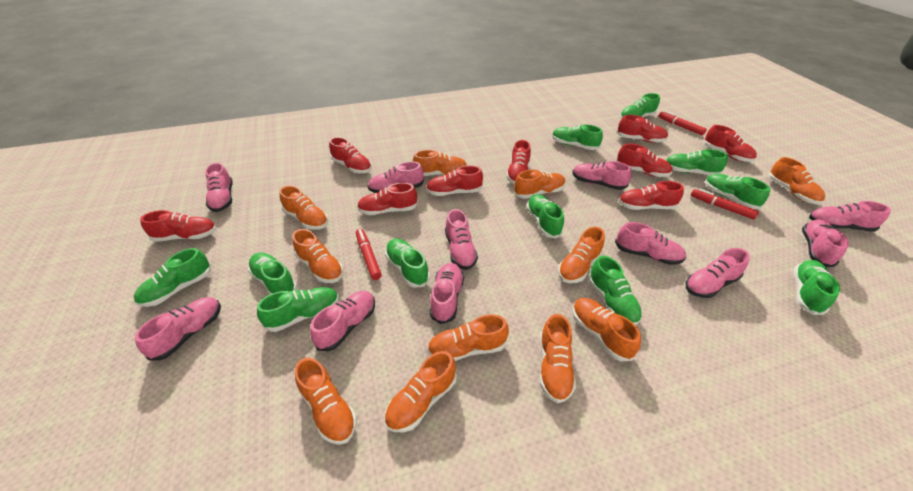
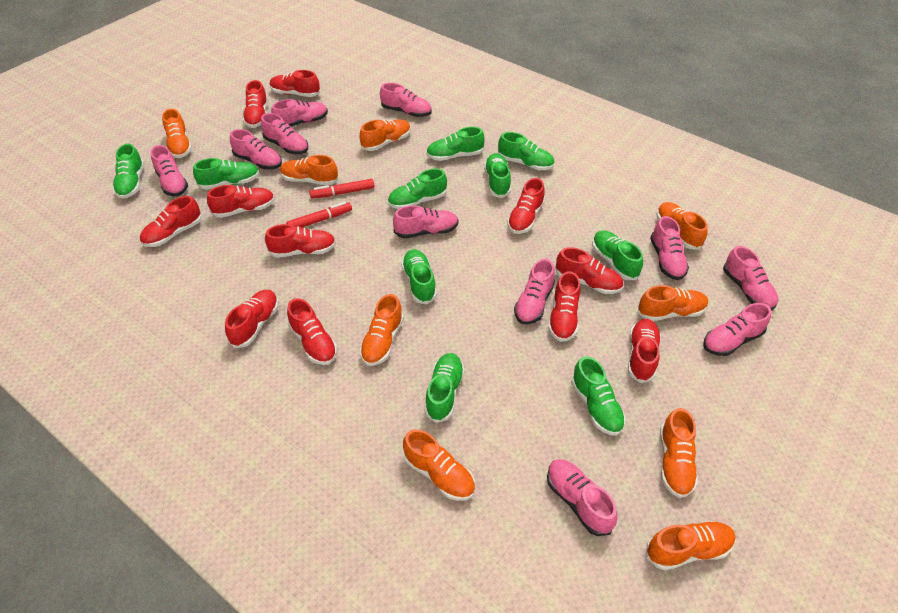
green shoe: 11 -> 10
orange shoe: 11 -> 9
red marker: 3 -> 2
red shoe: 9 -> 11

